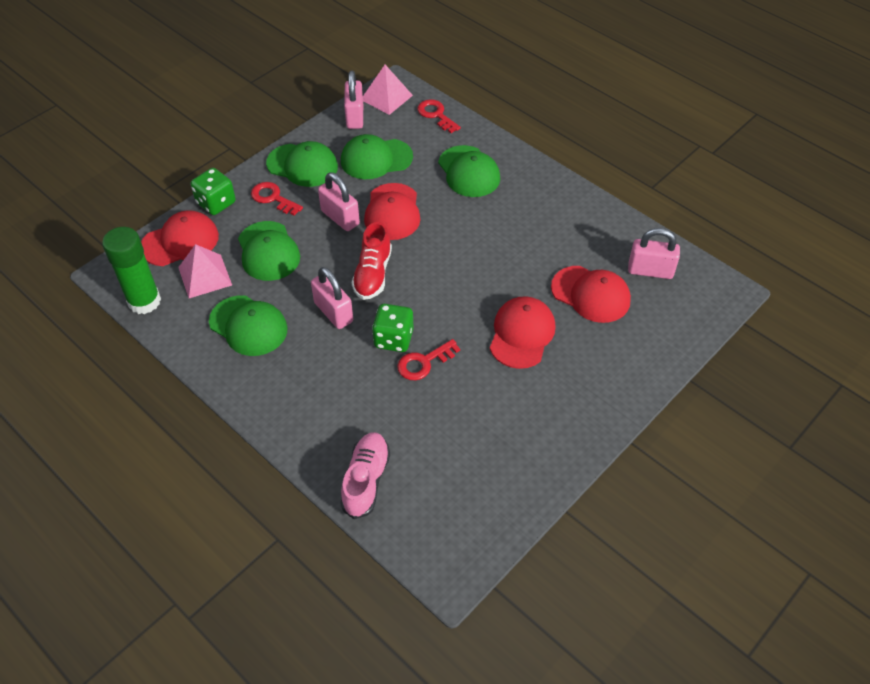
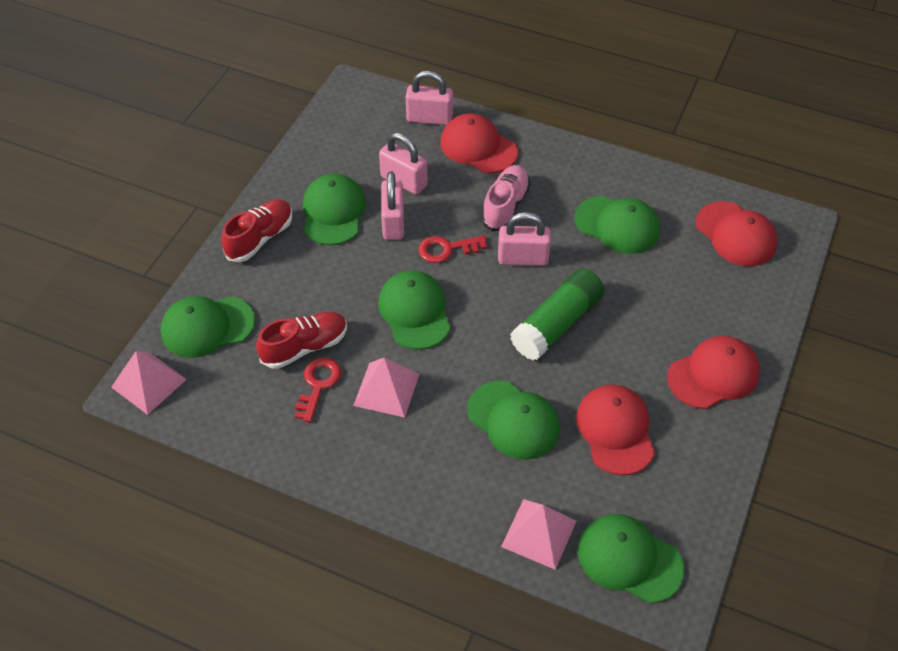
green cap: 5 -> 6
green dice: 2 -> 0
pink pyramid: 2 -> 3
red key: 3 -> 2
red shoe: 1 -> 2

